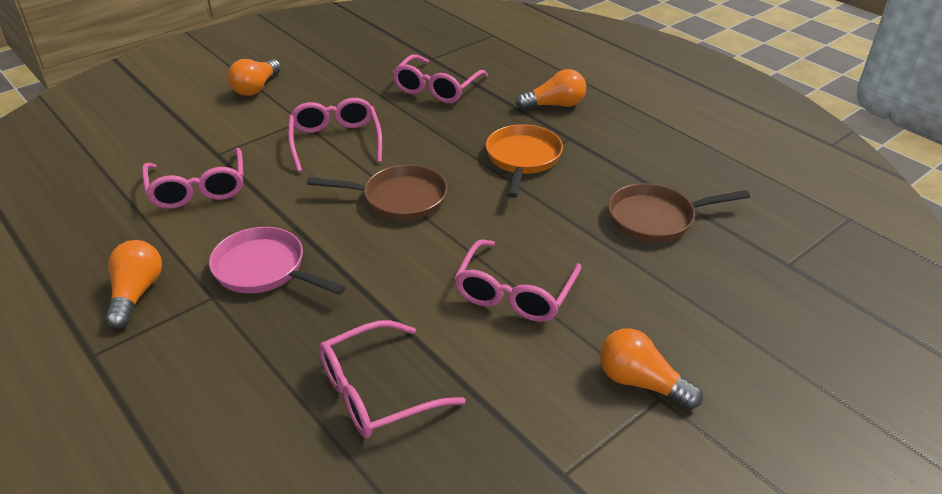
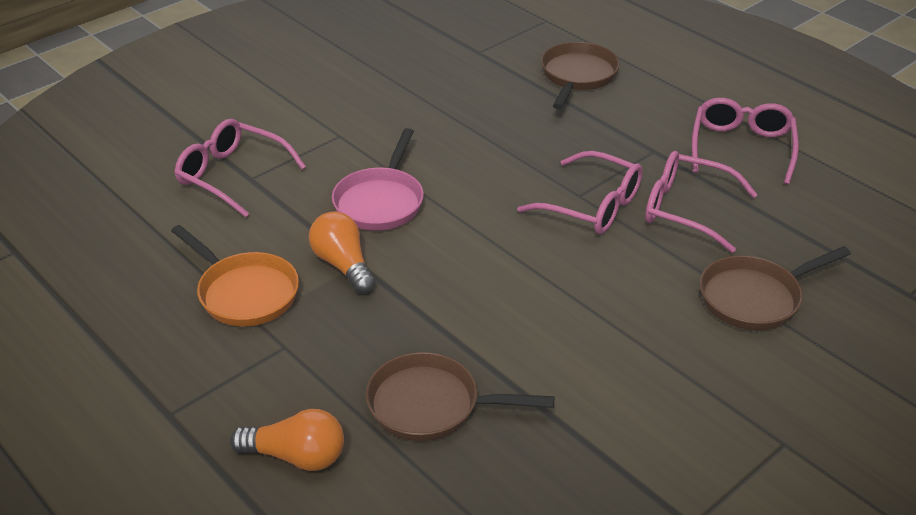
brown pan: 2 -> 3
orange light bulb: 4 -> 2
pink glasses: 5 -> 4

